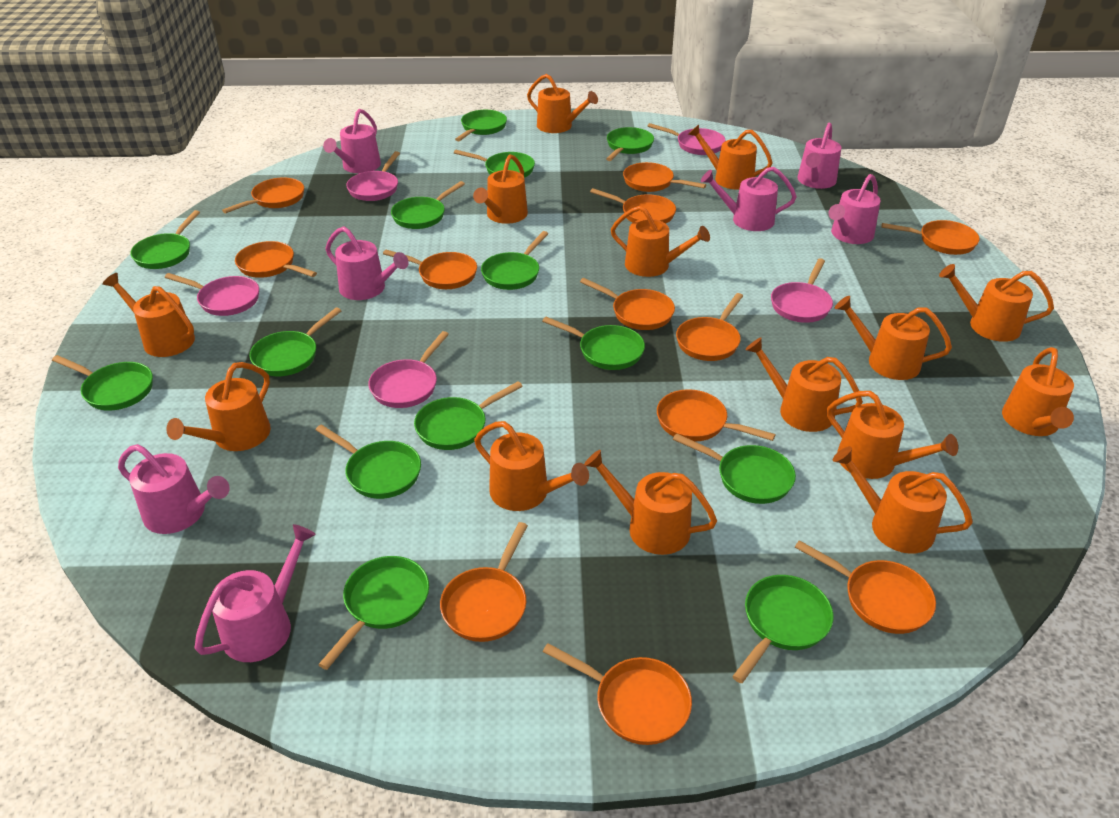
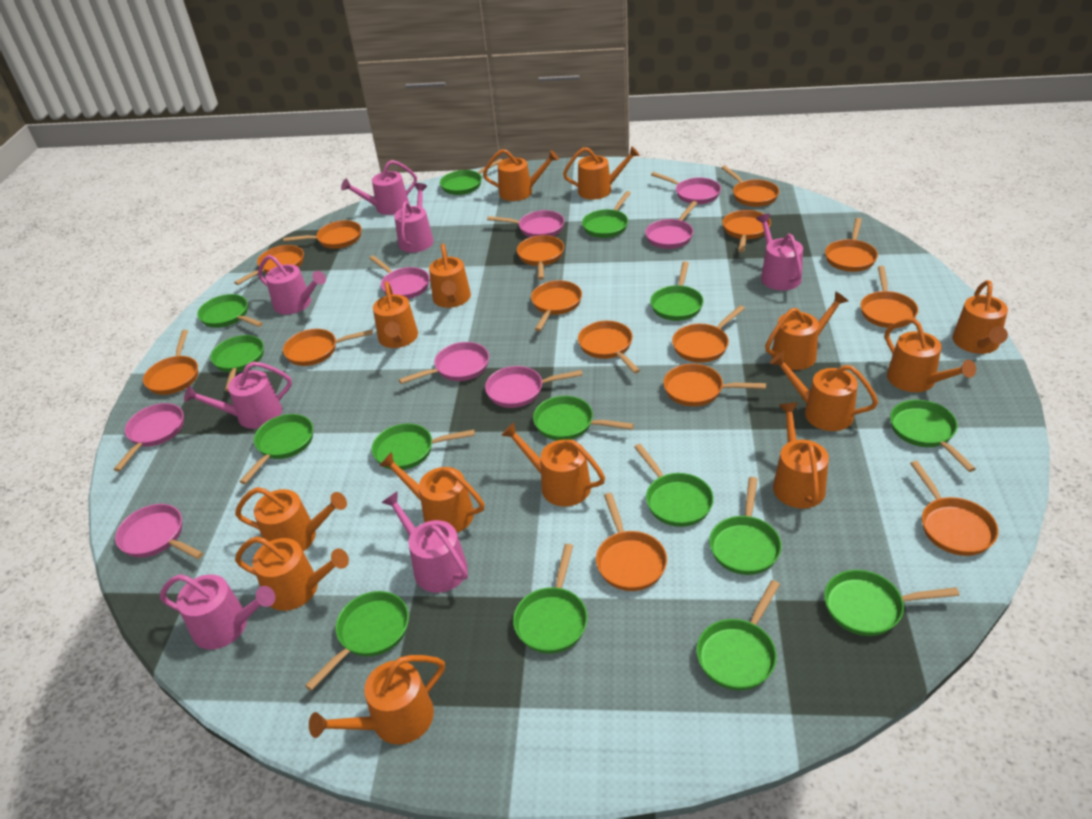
green pan: 14 -> 15
orange pan: 12 -> 15
pink pan: 5 -> 8

